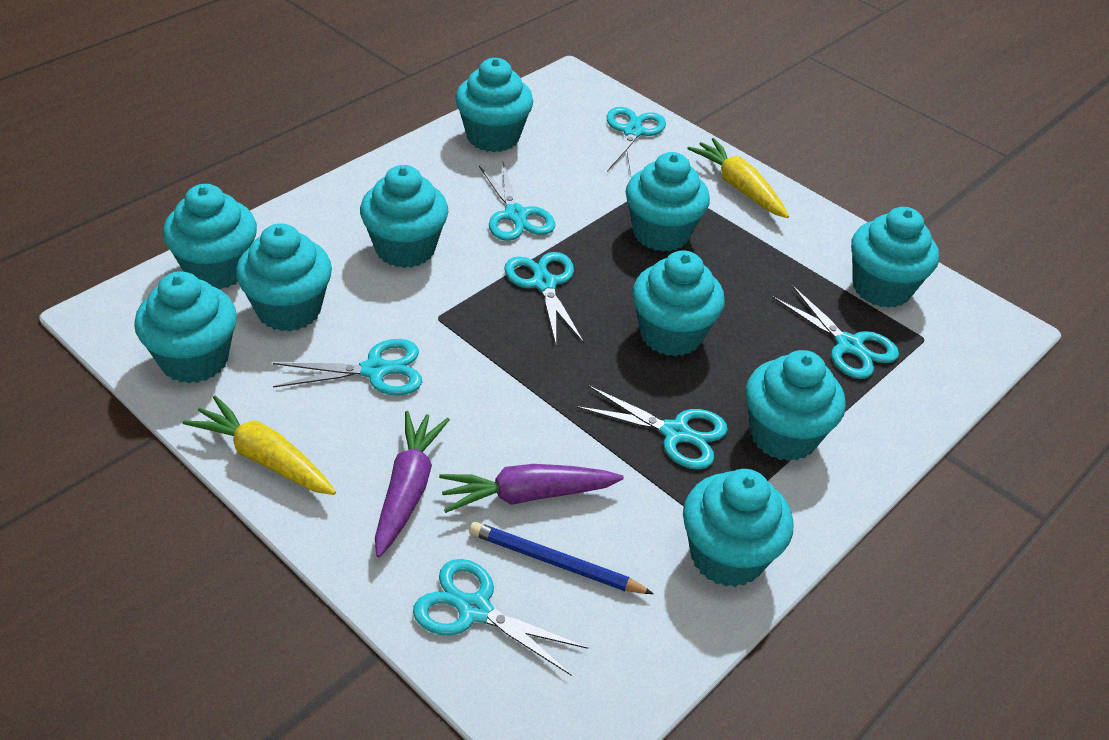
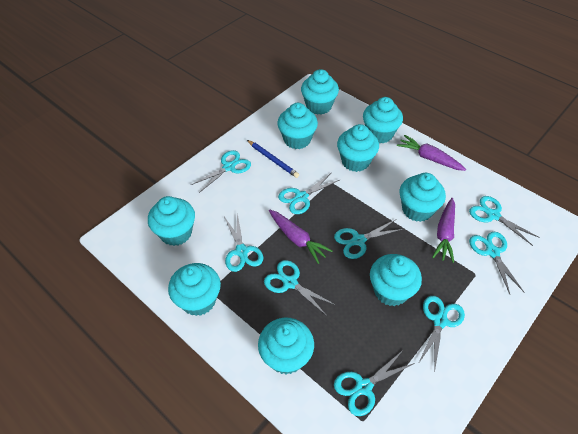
purple carrot: 2 -> 3
turquoise cupcake: 10 -> 9
turquoise scissors: 7 -> 9
yellow carrot: 2 -> 0

